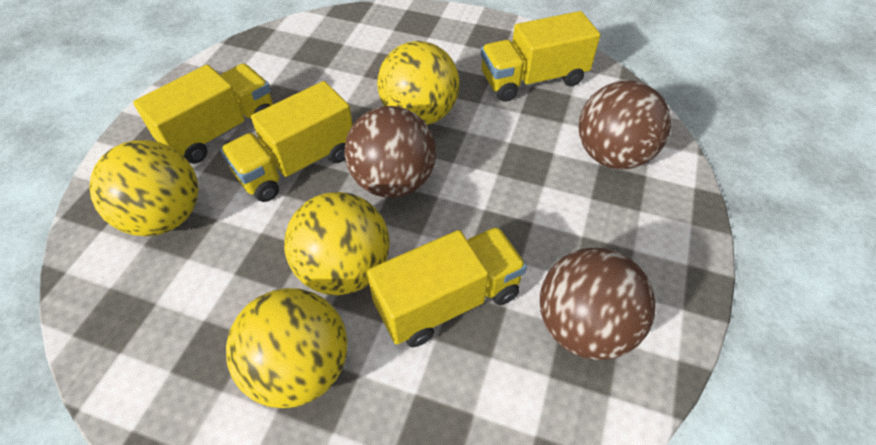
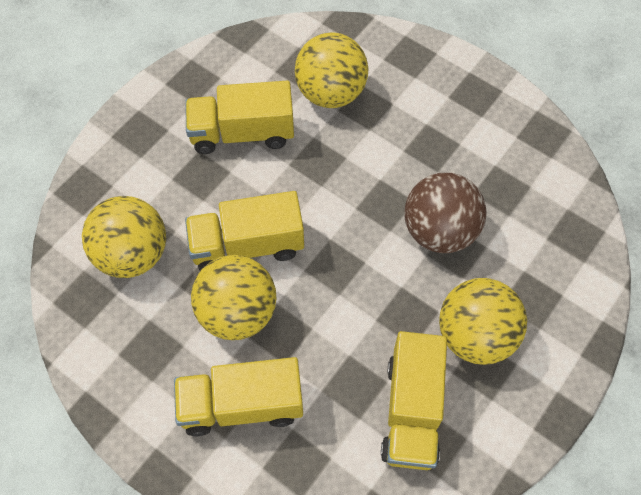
brown ball: 3 -> 1

